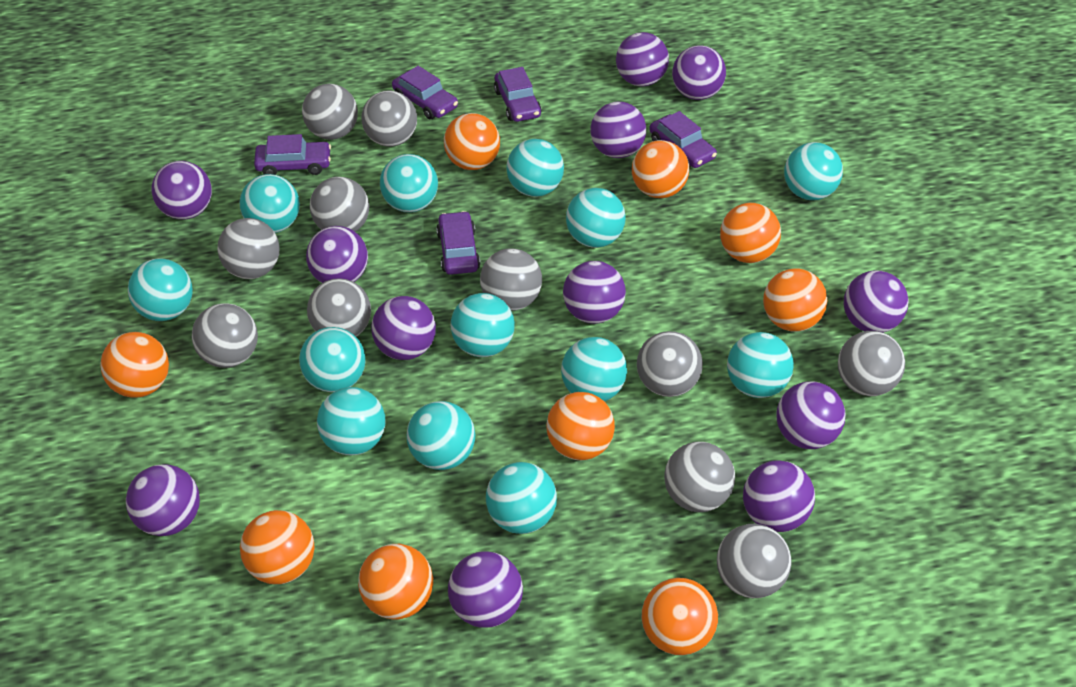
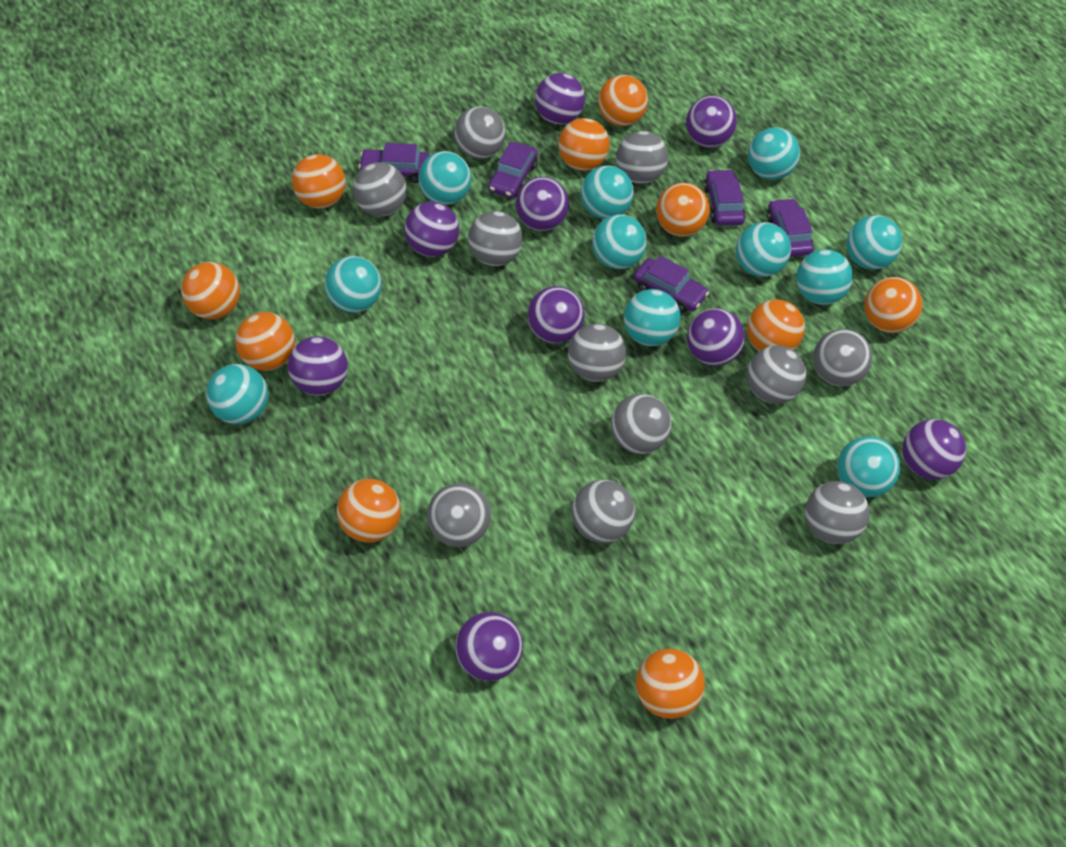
orange ball: 9 -> 10
purple ball: 12 -> 9
turquoise ball: 13 -> 11

